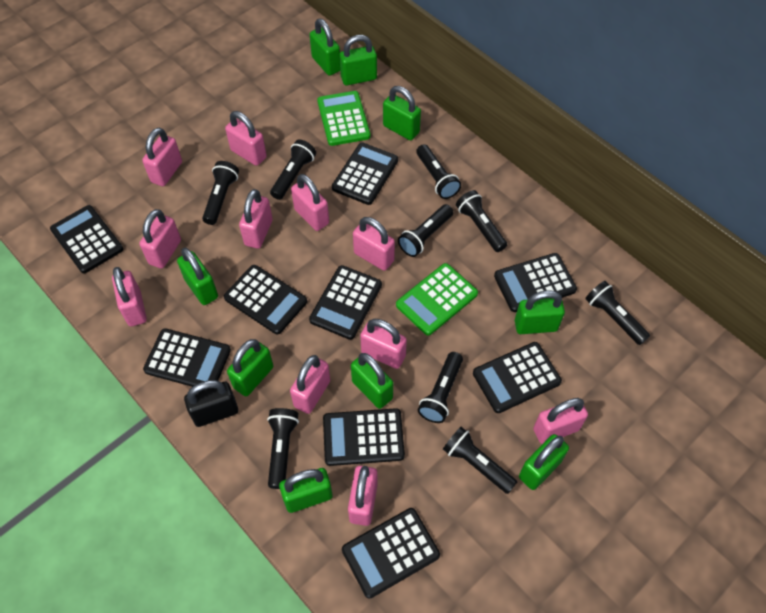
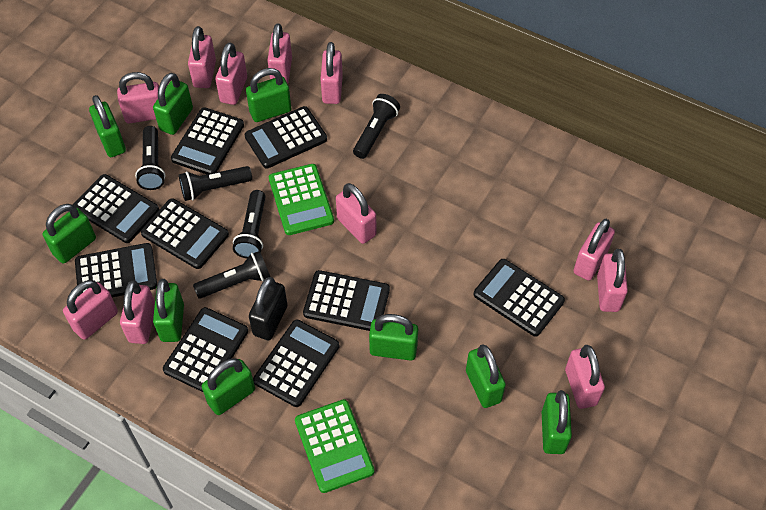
black flashlight: 9 -> 5

